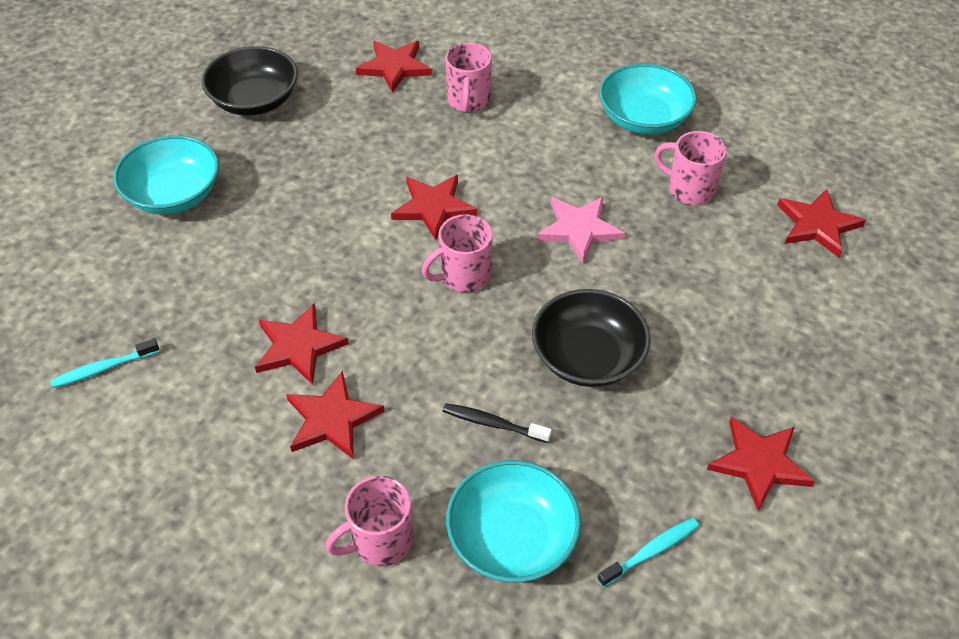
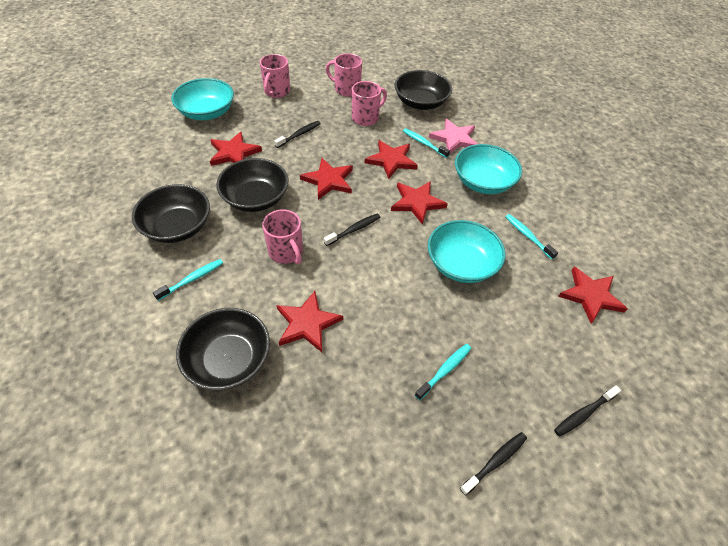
black bowl: 2 -> 4
black toothbrush: 1 -> 4
turquoise toothbrush: 2 -> 4

